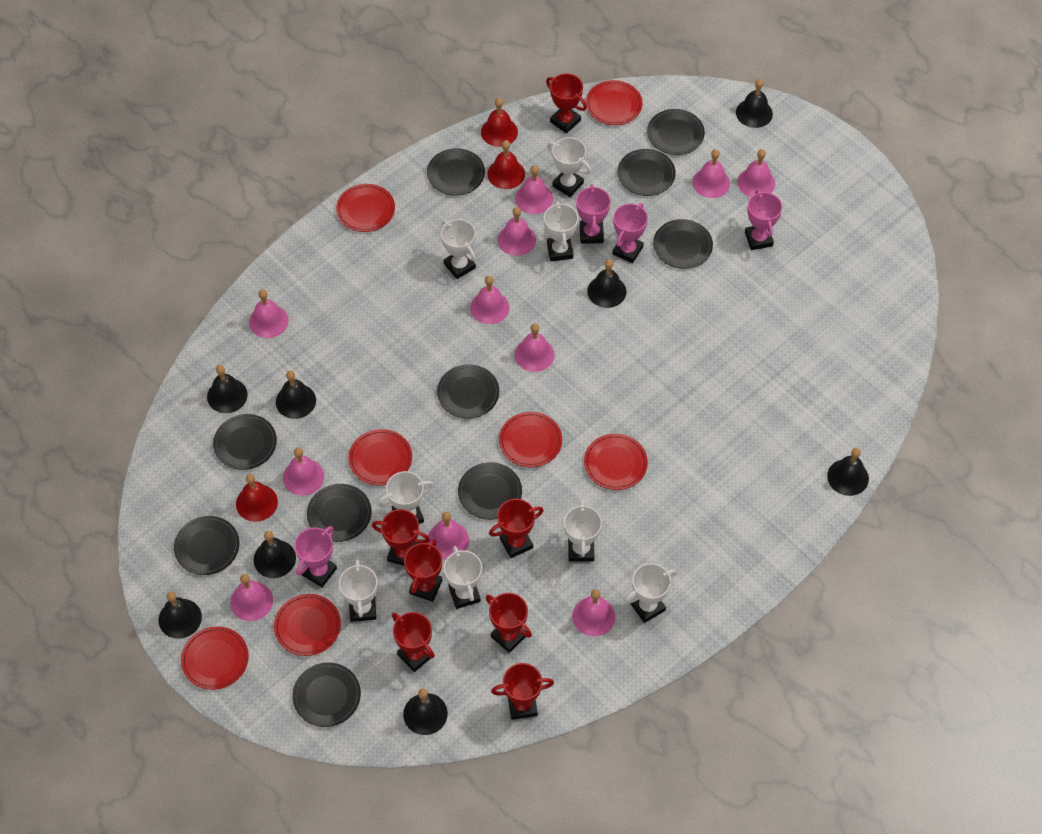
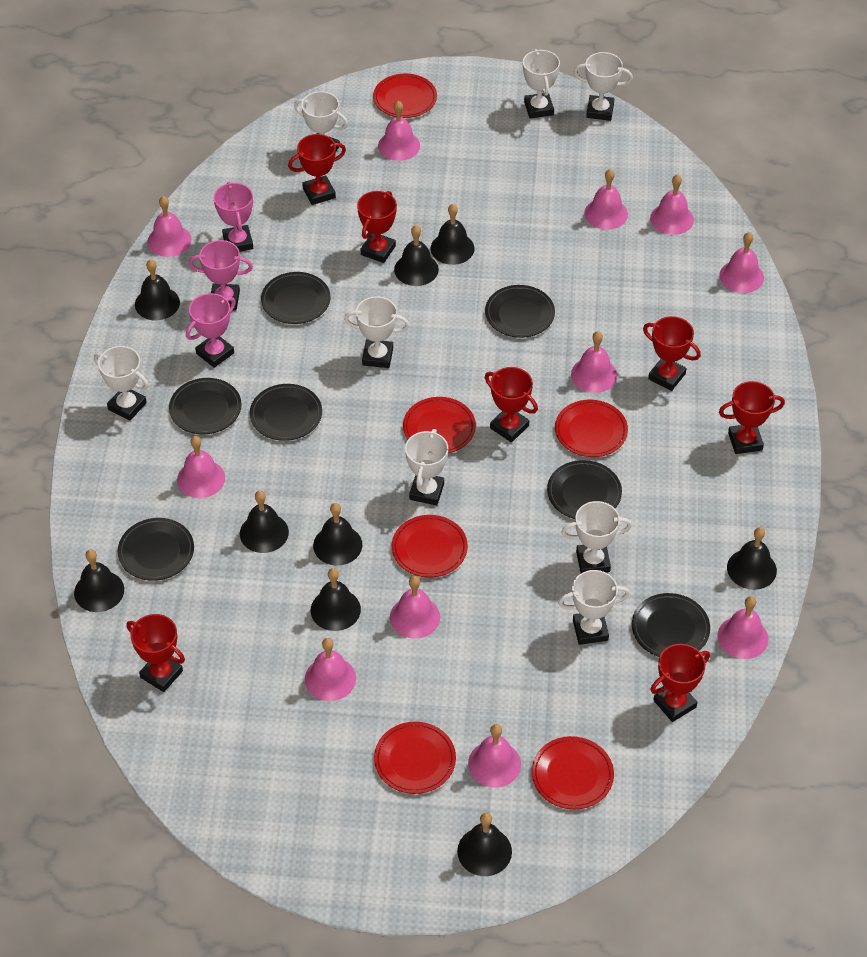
black bell: 8 -> 9
black plate: 10 -> 7
pink trophy: 4 -> 3
red bell: 3 -> 0
red plate: 7 -> 6

